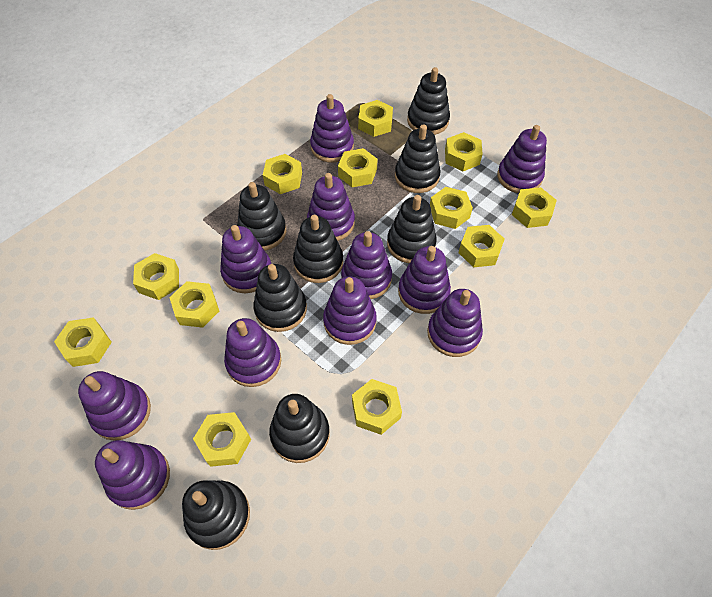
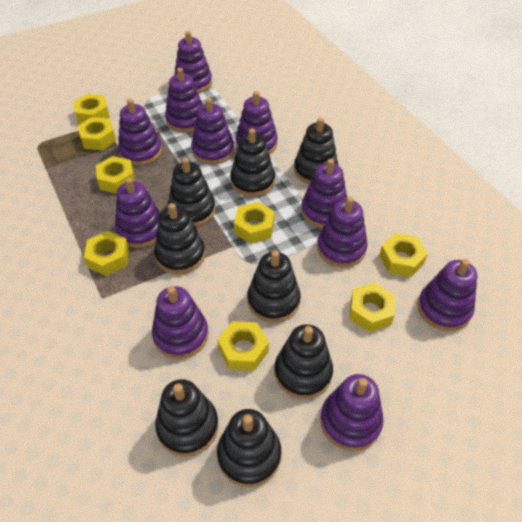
yellow nut: 12 -> 8

